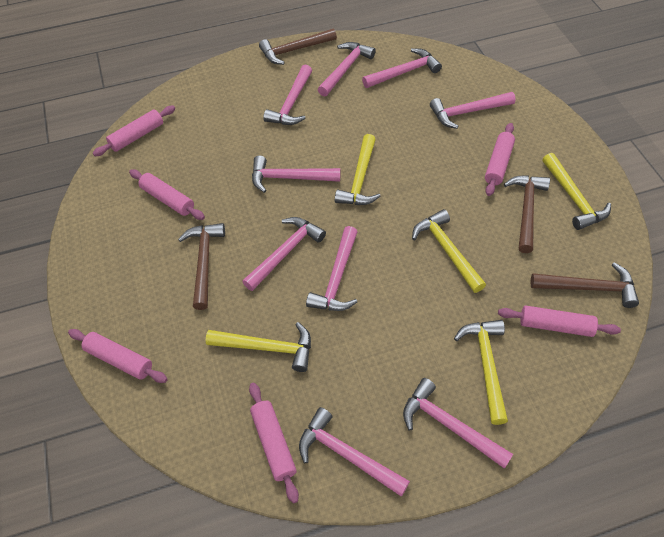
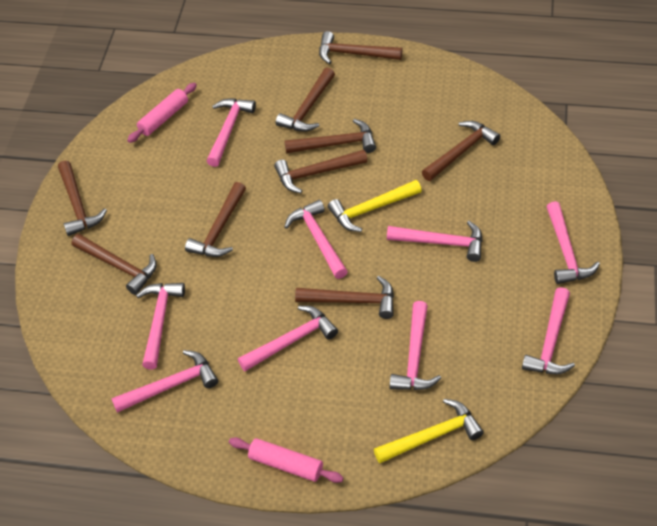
brown hammer: 4 -> 9
pink rolling pin: 6 -> 2
yellow hammer: 5 -> 2

